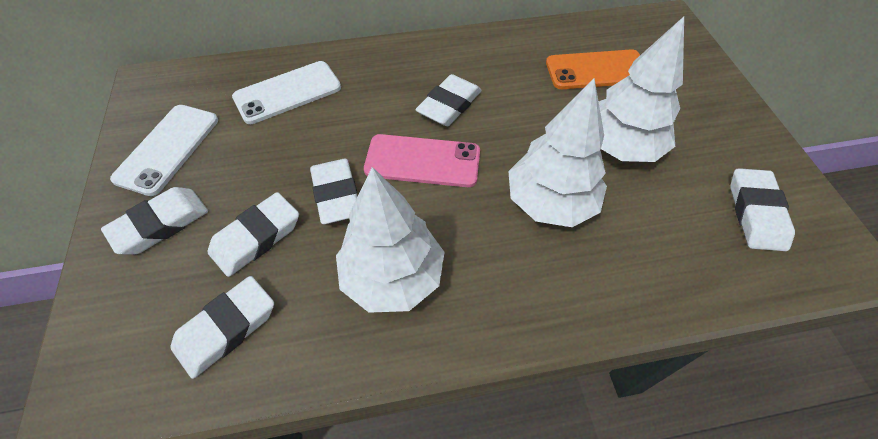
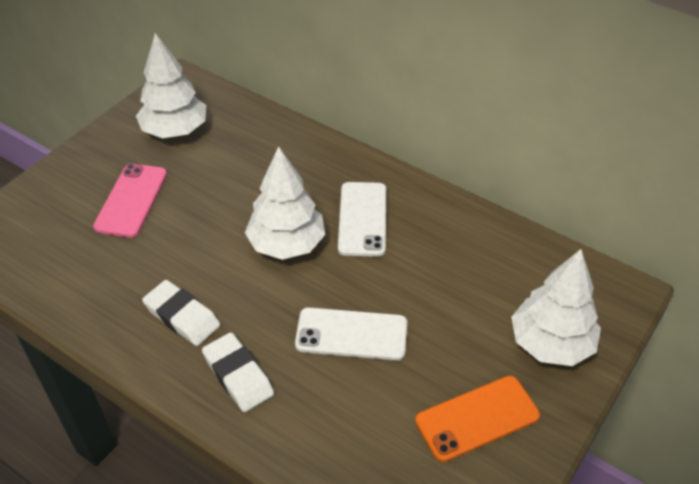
white eraser: 6 -> 2

